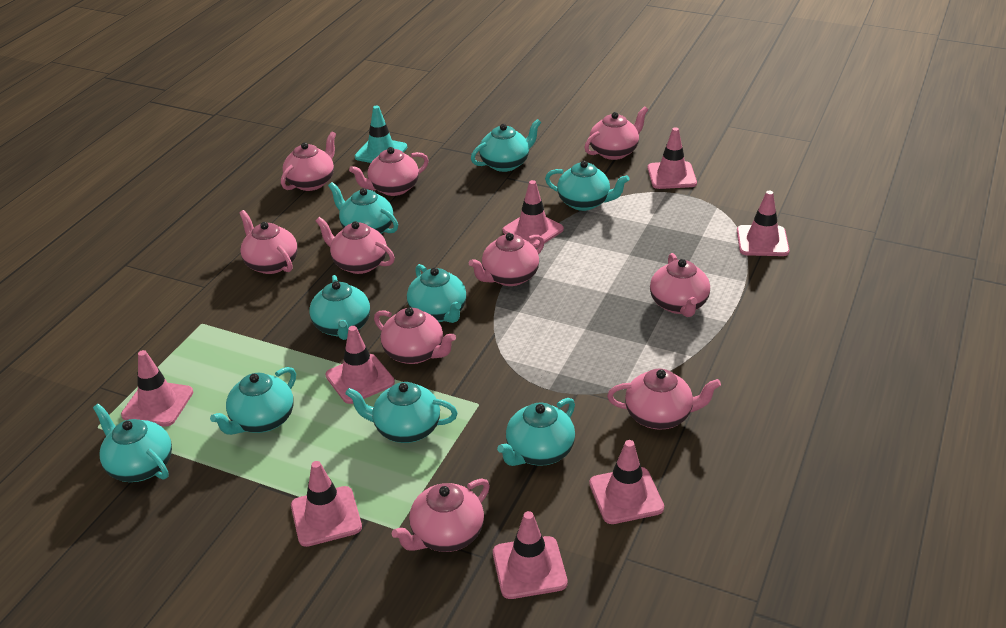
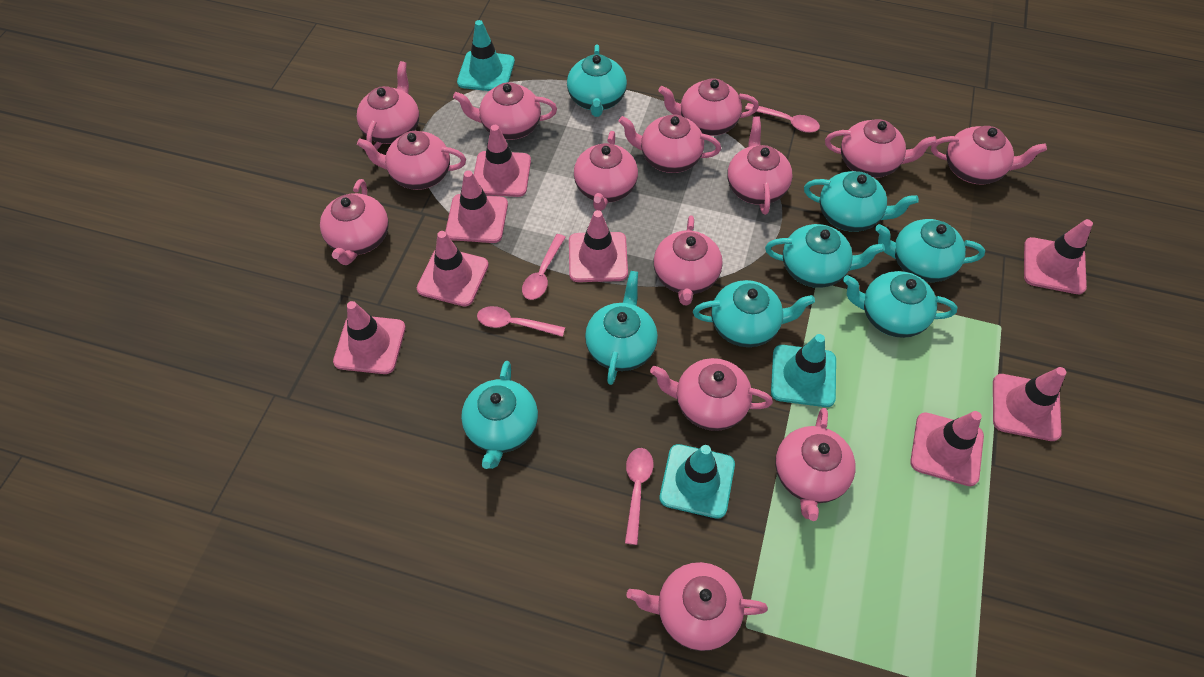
pink spoon: 0 -> 4
pink teapot: 10 -> 14
turquoise teapot: 9 -> 8
turquoise traffic cone: 1 -> 3

